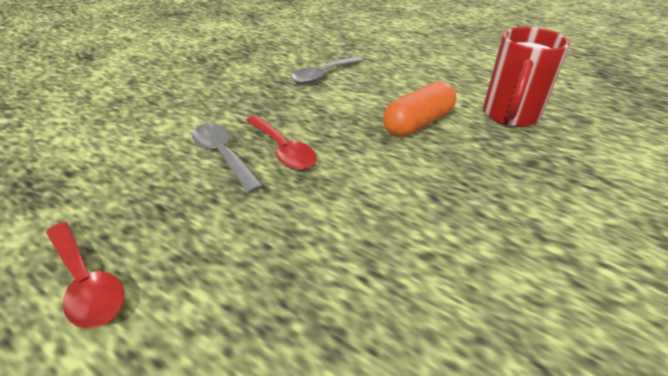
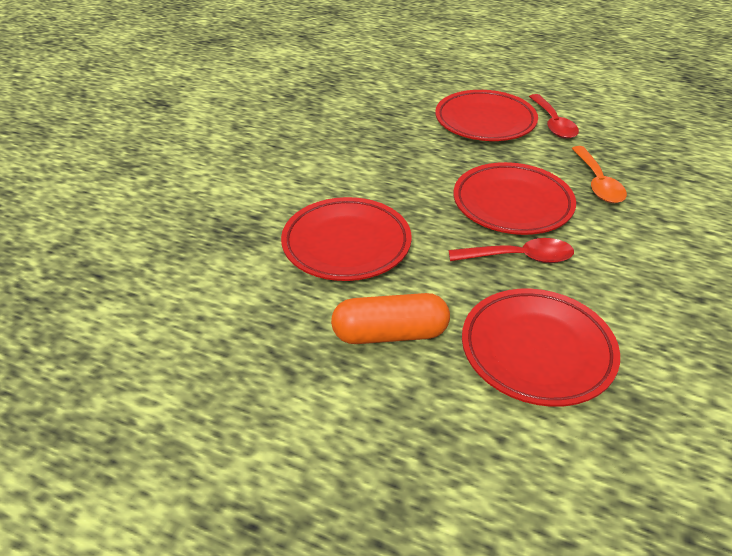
grey spoon: 2 -> 0
orange spoon: 0 -> 1
red mug: 1 -> 0
red plate: 0 -> 4

